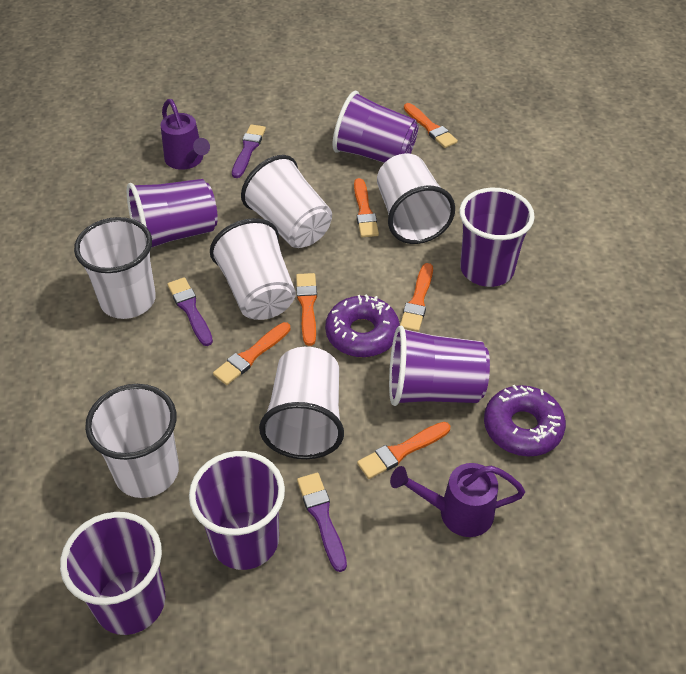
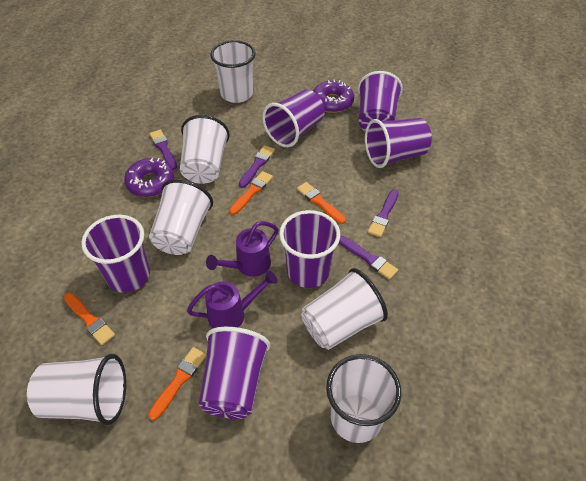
orange brush: 6 -> 4
purple brush: 3 -> 4

